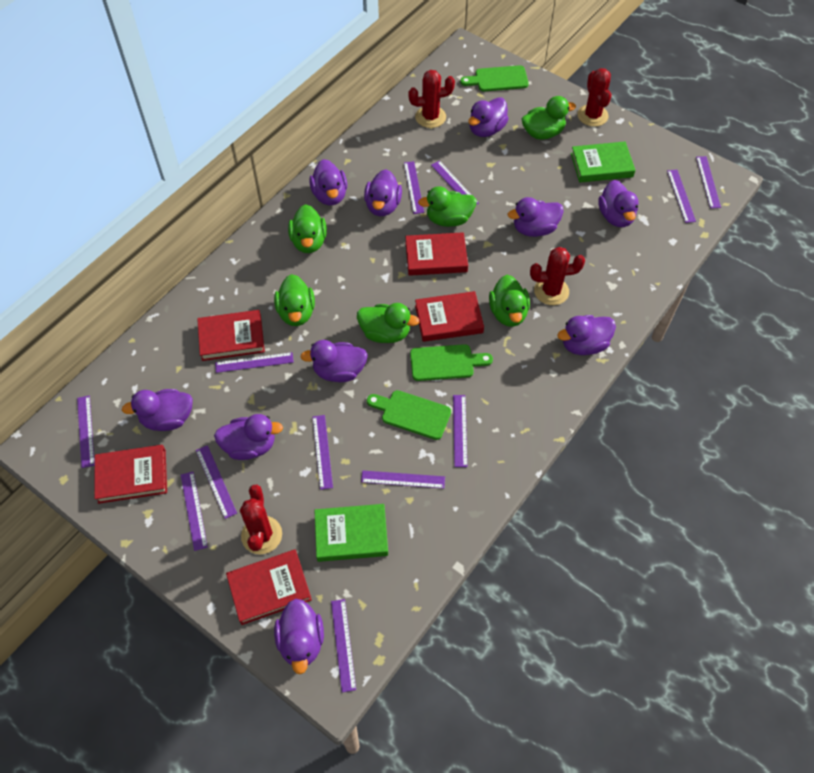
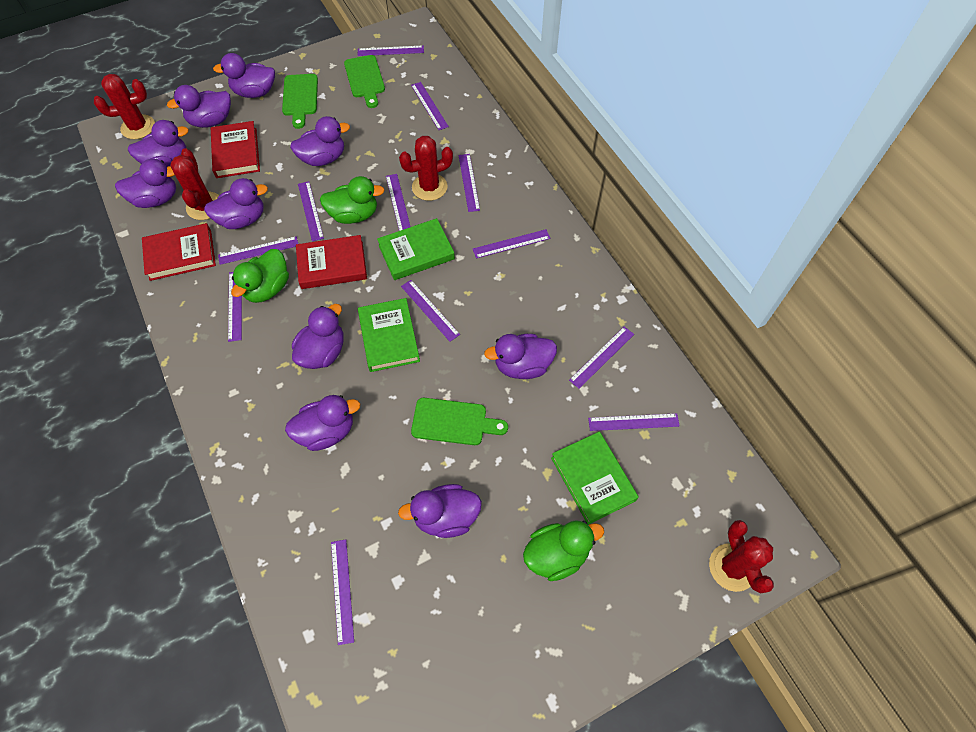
green book: 2 -> 3
green duck: 6 -> 3
red book: 5 -> 3

